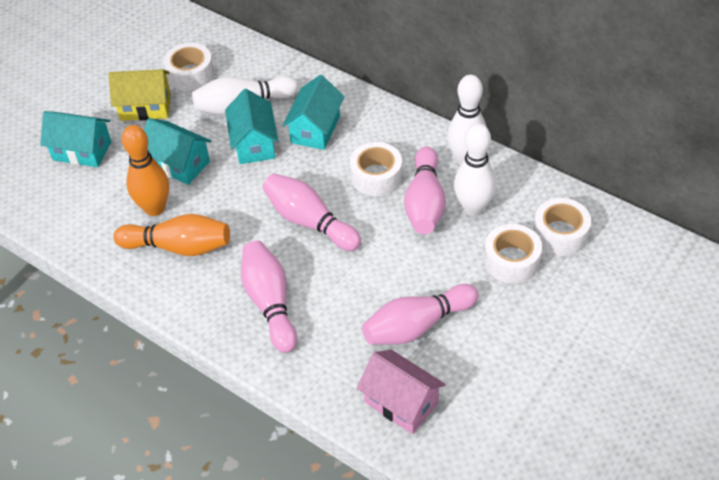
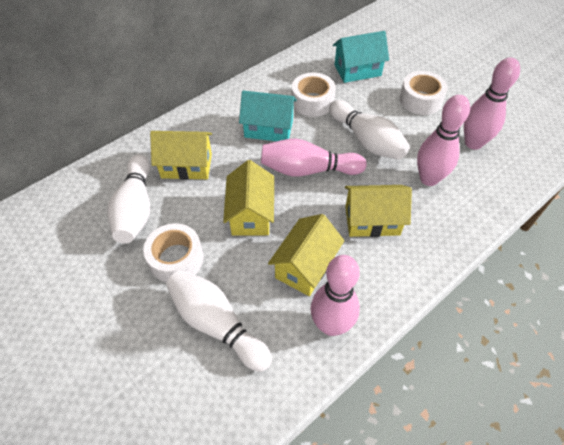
orange bowling pin: 2 -> 0
pink house: 1 -> 0
turquoise house: 4 -> 2
white tape: 4 -> 3
yellow house: 1 -> 4

